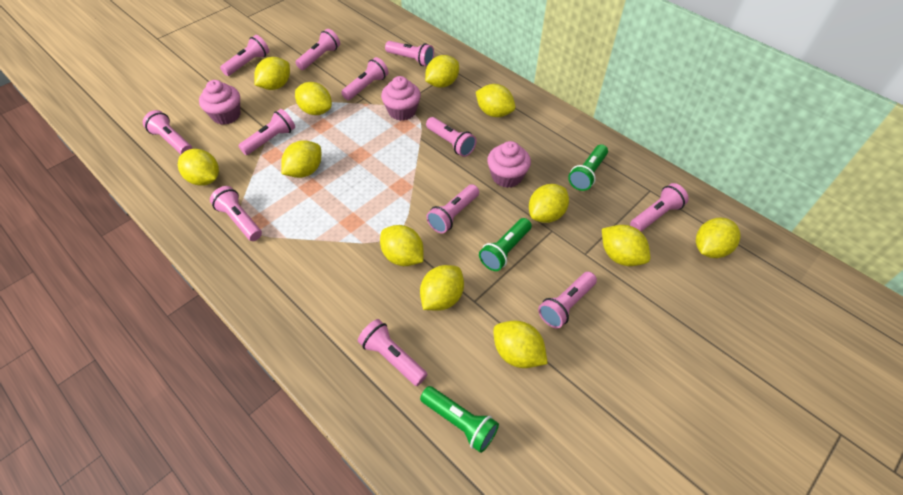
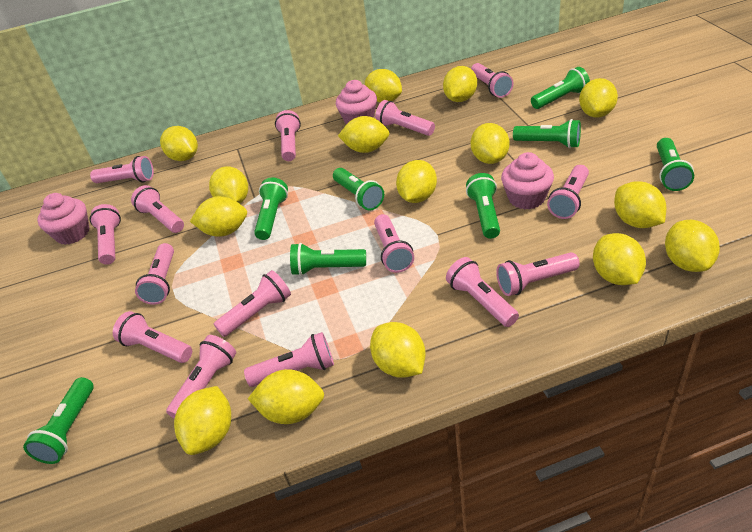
green flashlight: 3 -> 8
pink flashlight: 12 -> 15
yellow lemon: 12 -> 15

